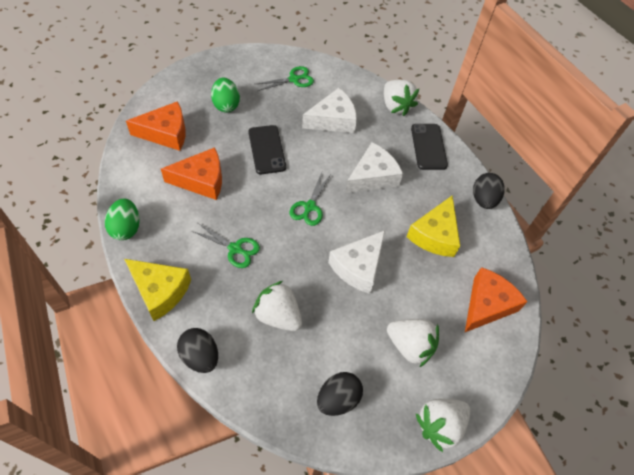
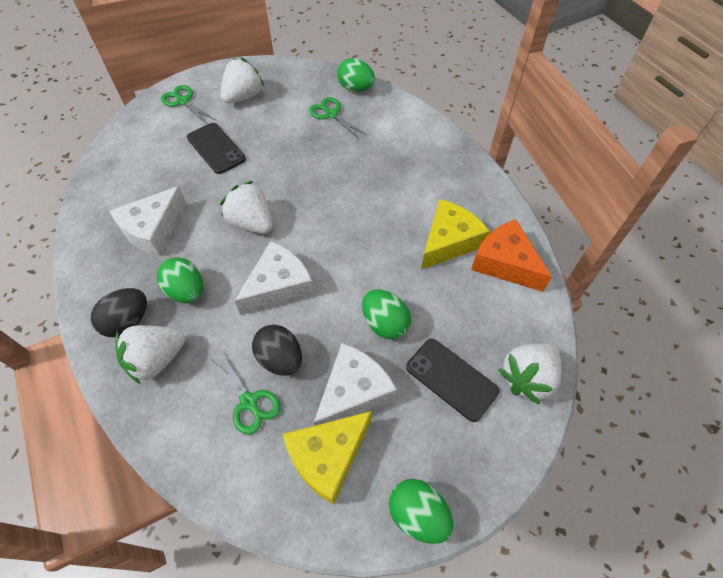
black egg: 3 -> 2
green egg: 2 -> 4
orange cheese: 3 -> 1

